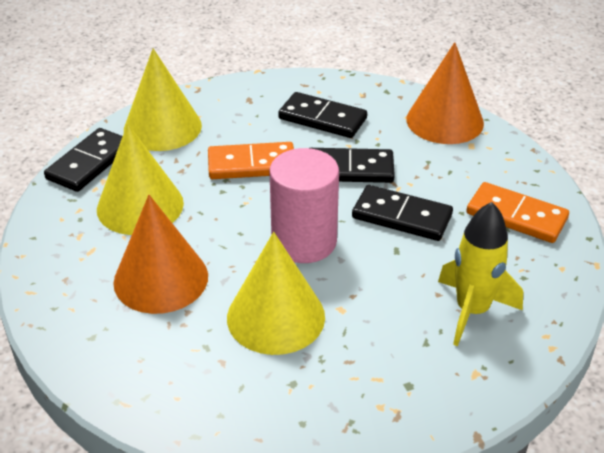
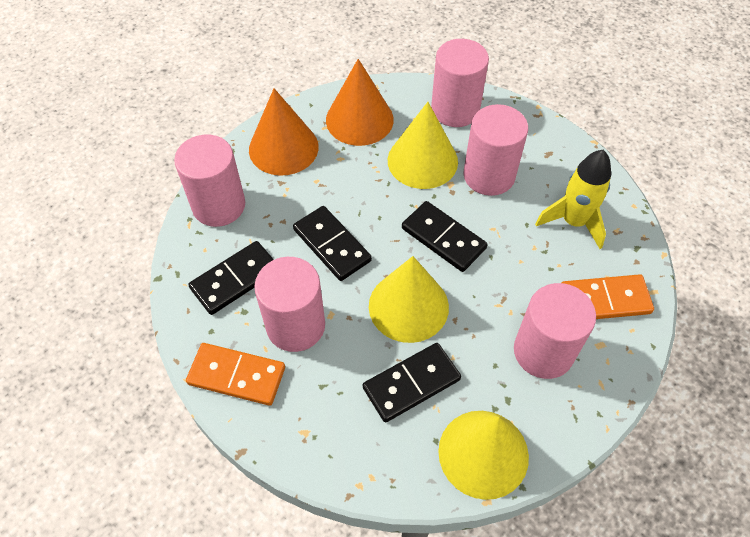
pink cylinder: 1 -> 5

